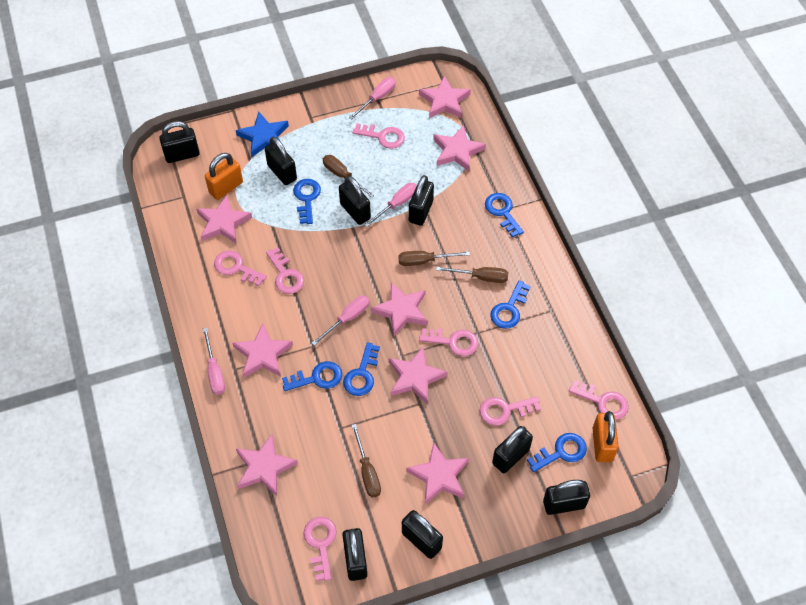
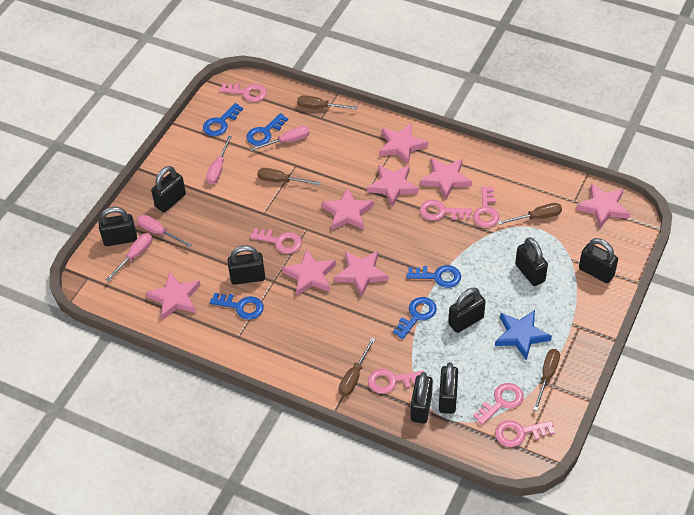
blue key: 6 -> 5
brown screwdriver: 4 -> 5
orange padlock: 2 -> 0

